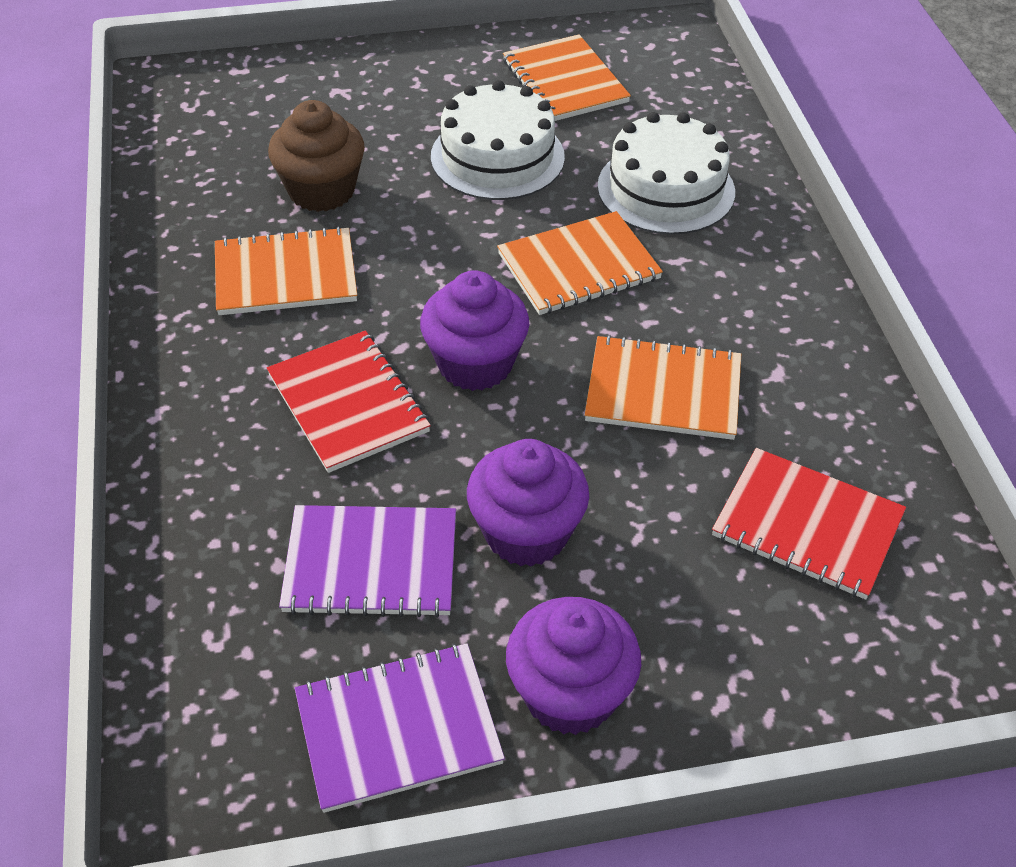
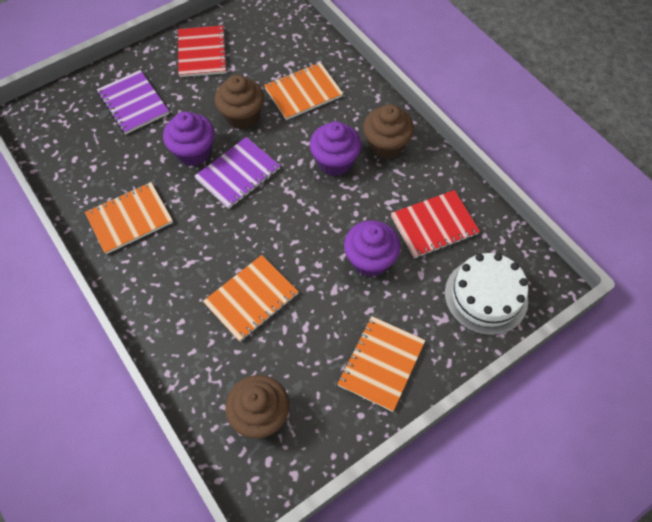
brown cupcake: 1 -> 3
white cake: 2 -> 1

